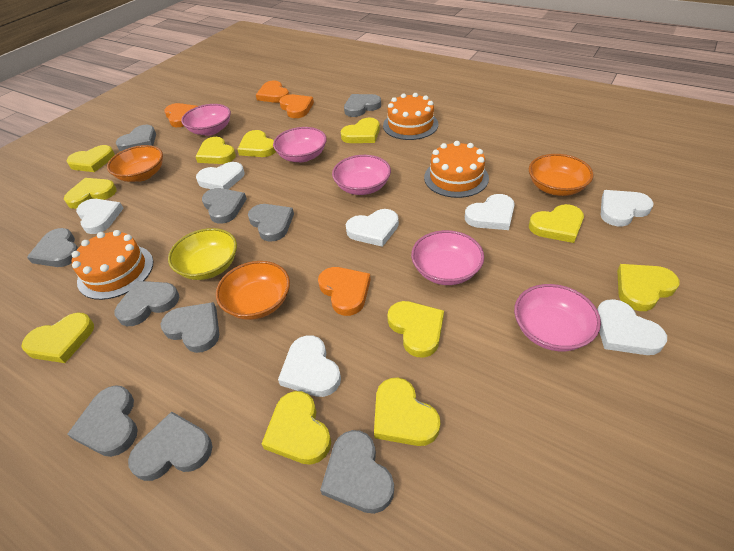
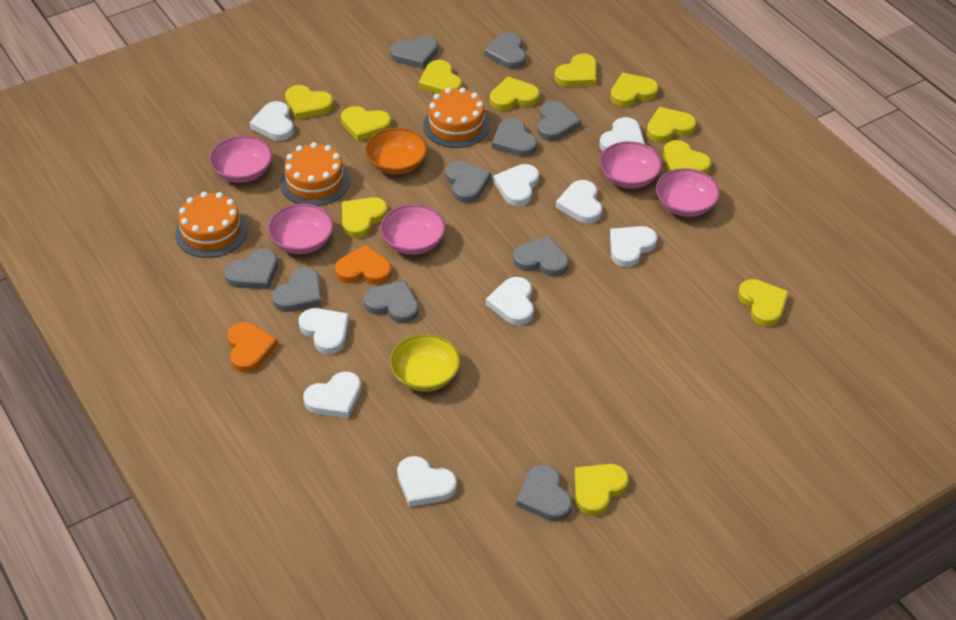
orange bowl: 3 -> 1
orange heart: 4 -> 2
white heart: 7 -> 9

